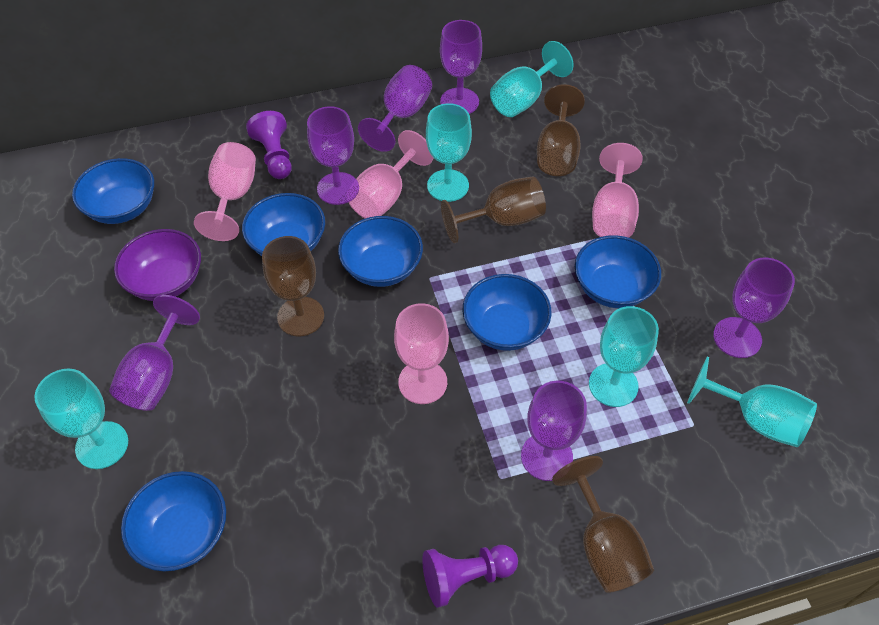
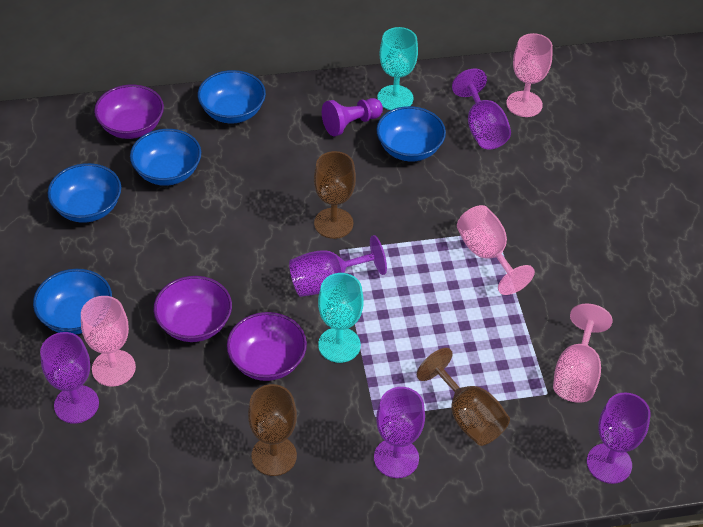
blue bowl: 6 -> 5
brown goblet: 4 -> 3
purple bowl: 1 -> 3
purple goblet: 6 -> 5
purple pawn: 2 -> 1
turquoise goblet: 5 -> 2

